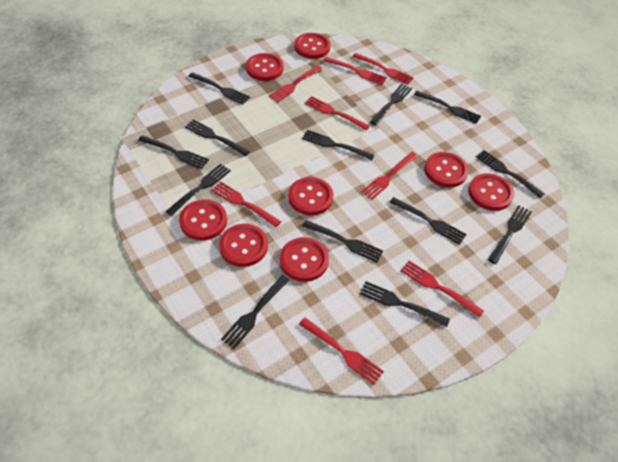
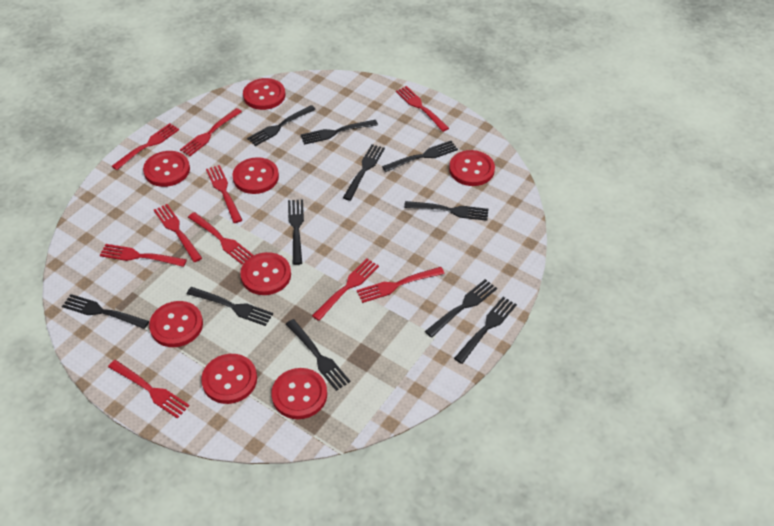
black fork: 13 -> 11
red fork: 8 -> 10

